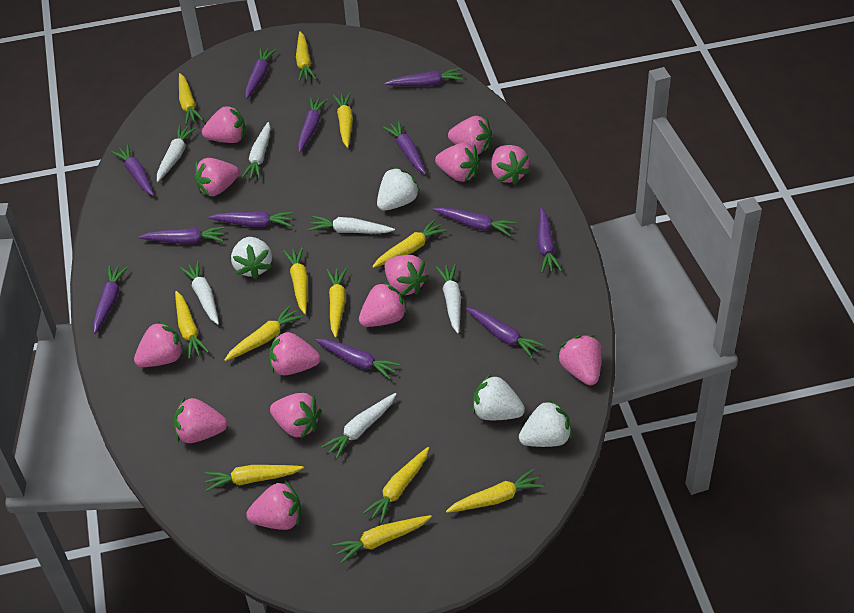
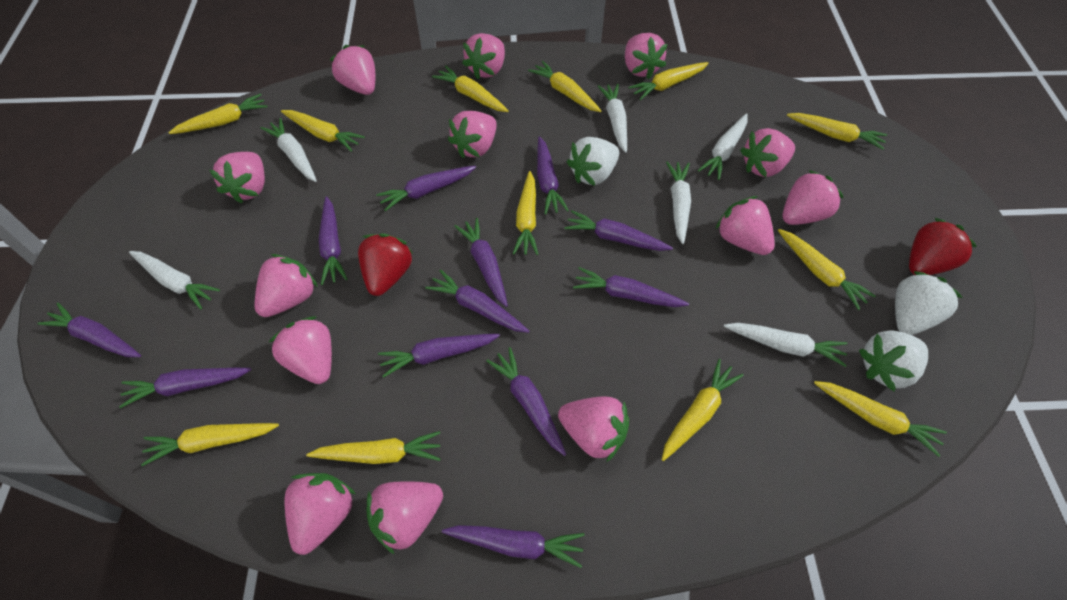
red strawberry: 0 -> 2
white strawberry: 4 -> 3

